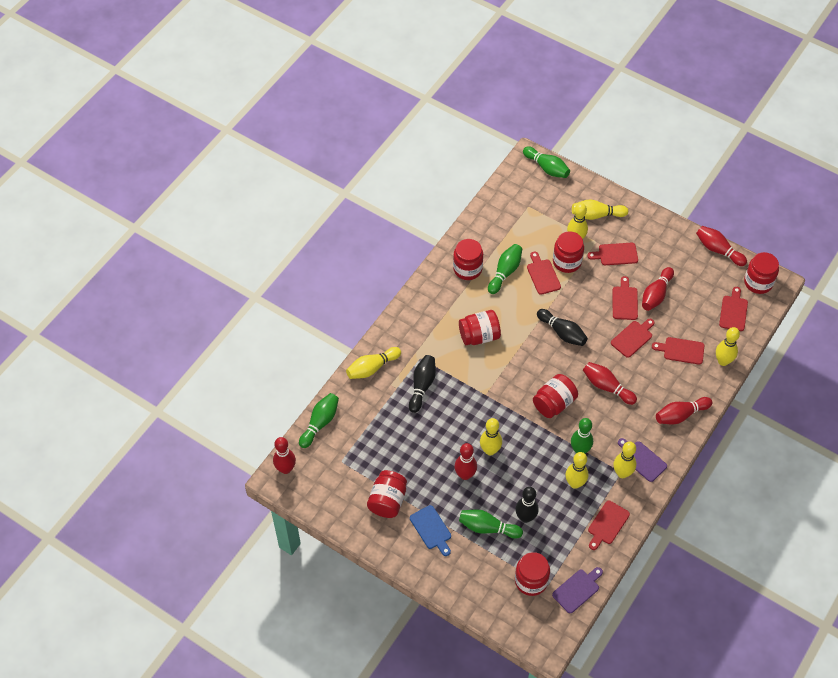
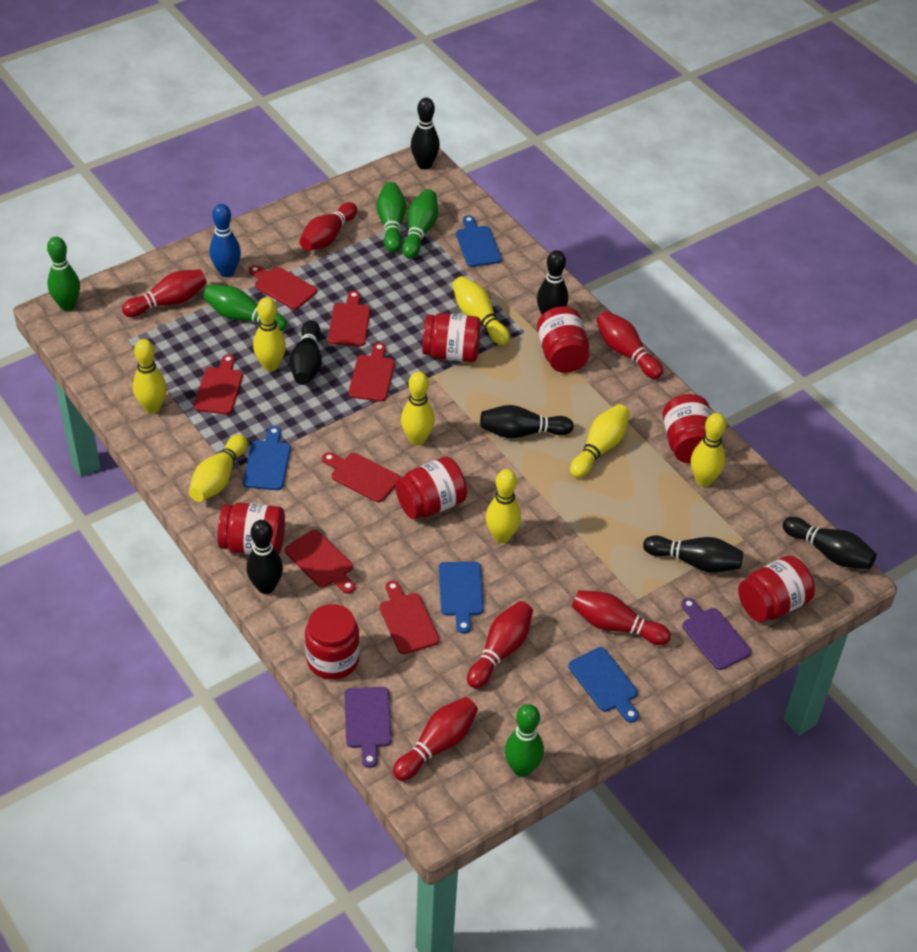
black bowling pin: 3 -> 7
blue bowling pin: 0 -> 1
blue cutting board: 1 -> 4
yellow bowling pin: 7 -> 8

